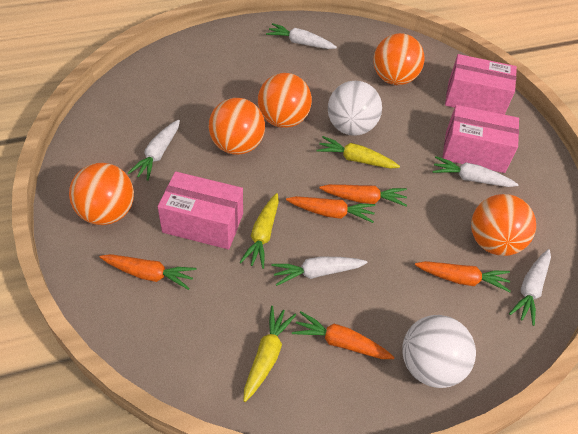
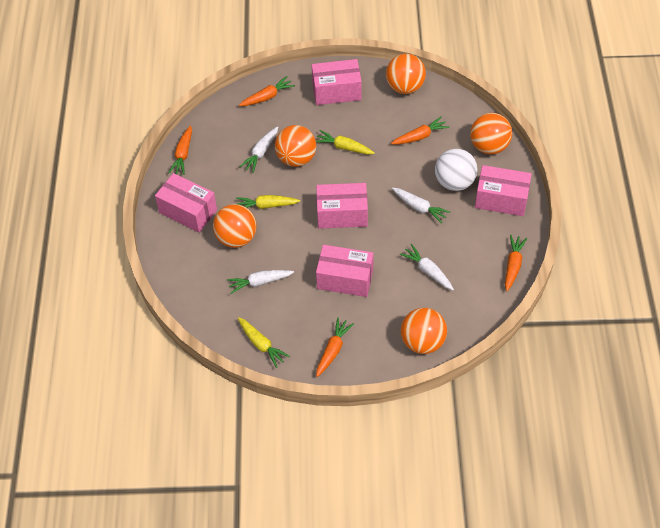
pink box: 3 -> 5
white ball: 2 -> 1
white carrot: 5 -> 4

